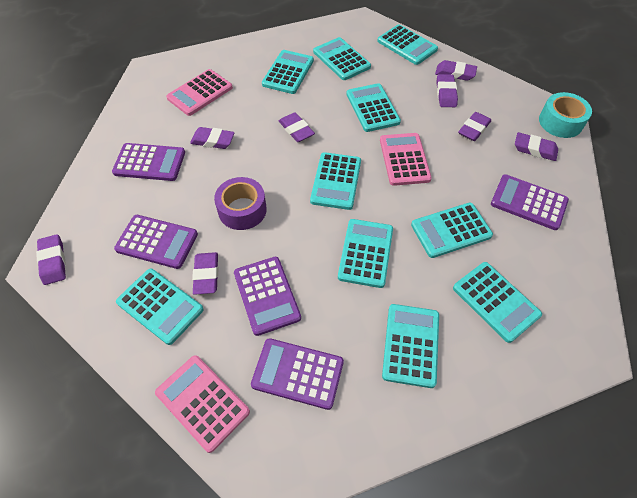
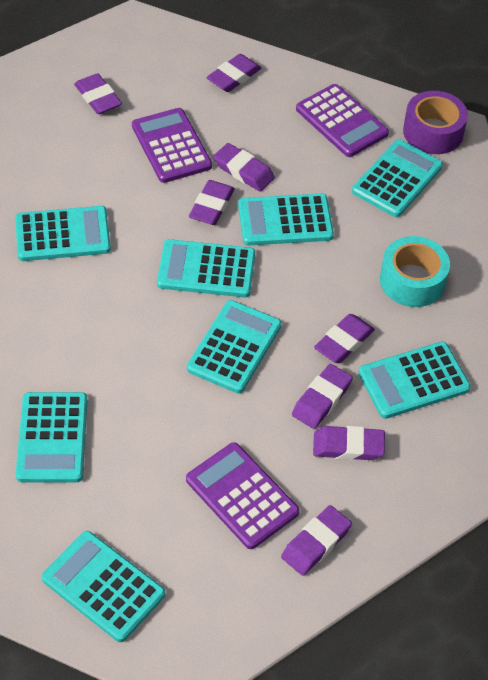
pink calculator: 3 -> 0
purple calculator: 5 -> 3
turquoise calculator: 10 -> 8

